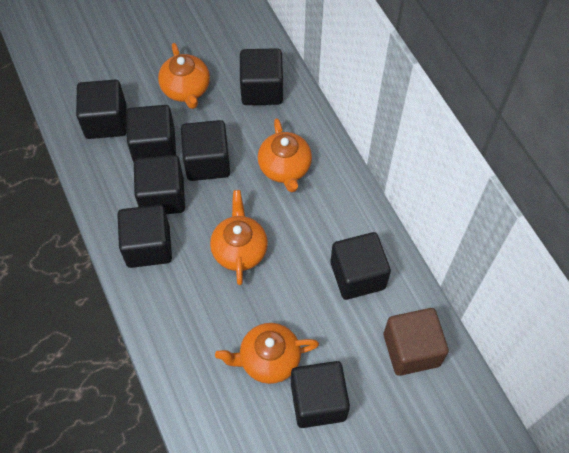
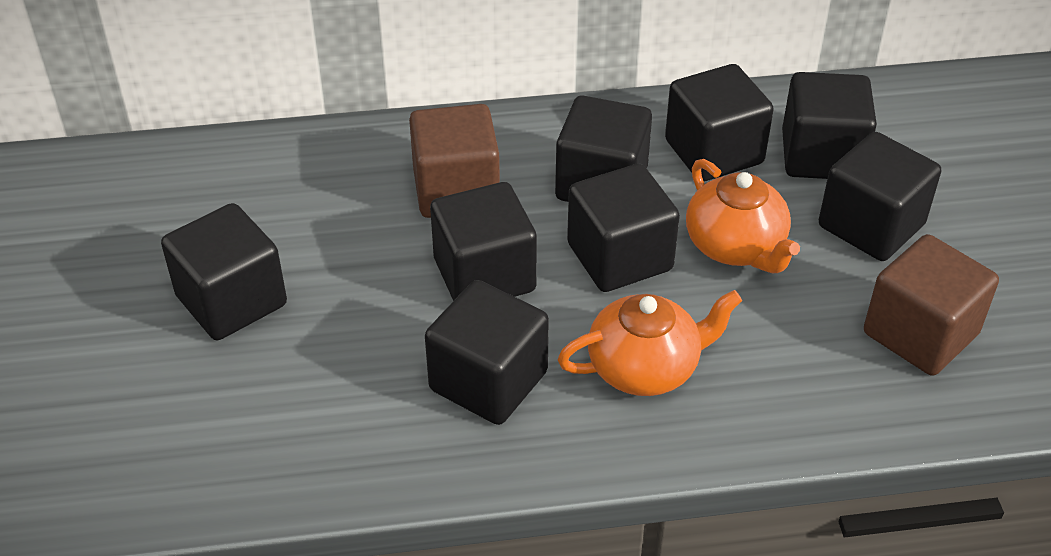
brown cube: 1 -> 2
orange teapot: 4 -> 2

